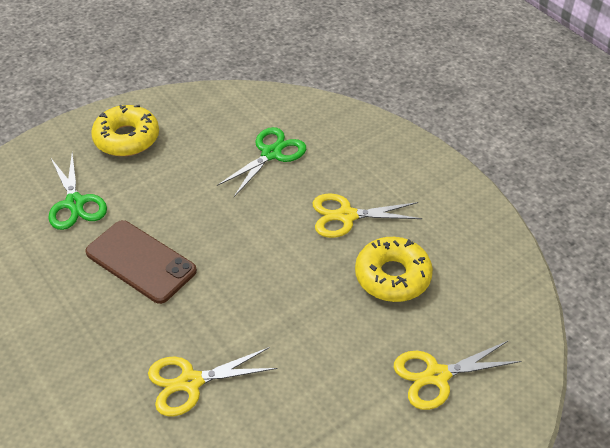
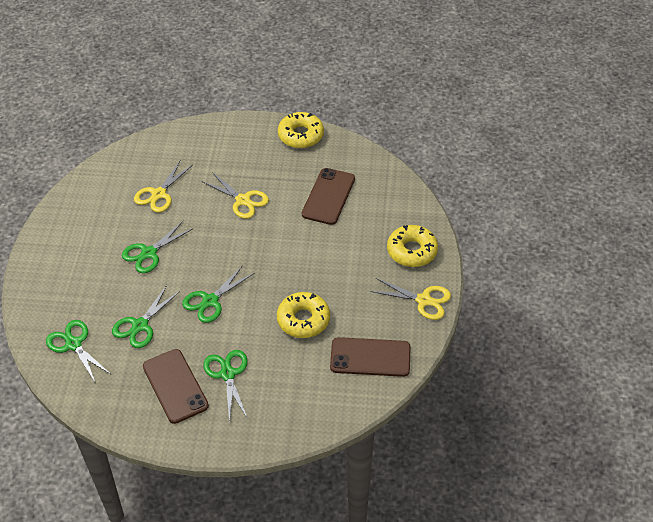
brown phone: 1 -> 3
green scissors: 2 -> 5
yellow donut: 2 -> 3

